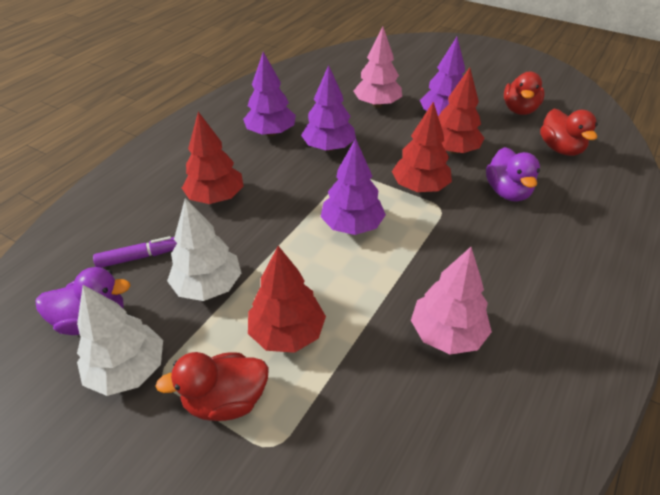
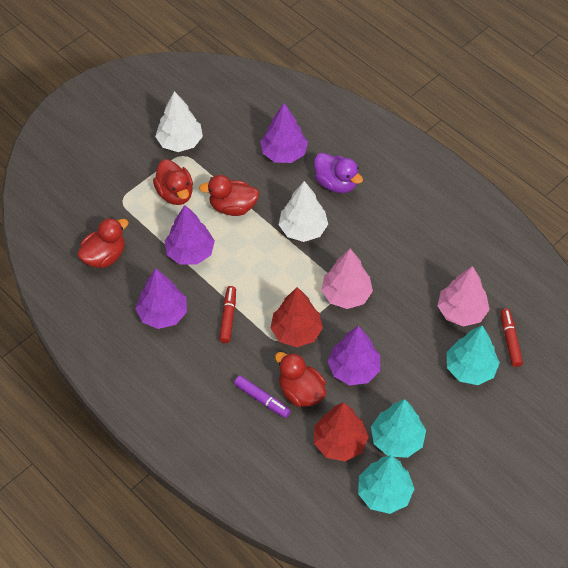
purple duck: 2 -> 1
red duck: 3 -> 4
red marker: 0 -> 2
red tree: 4 -> 2
turquoise tree: 0 -> 3

